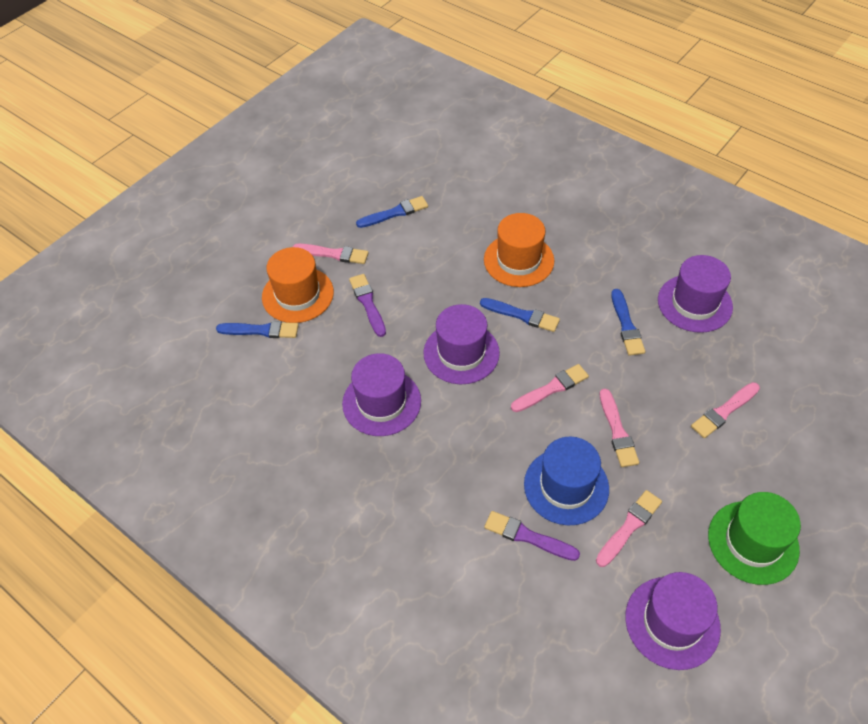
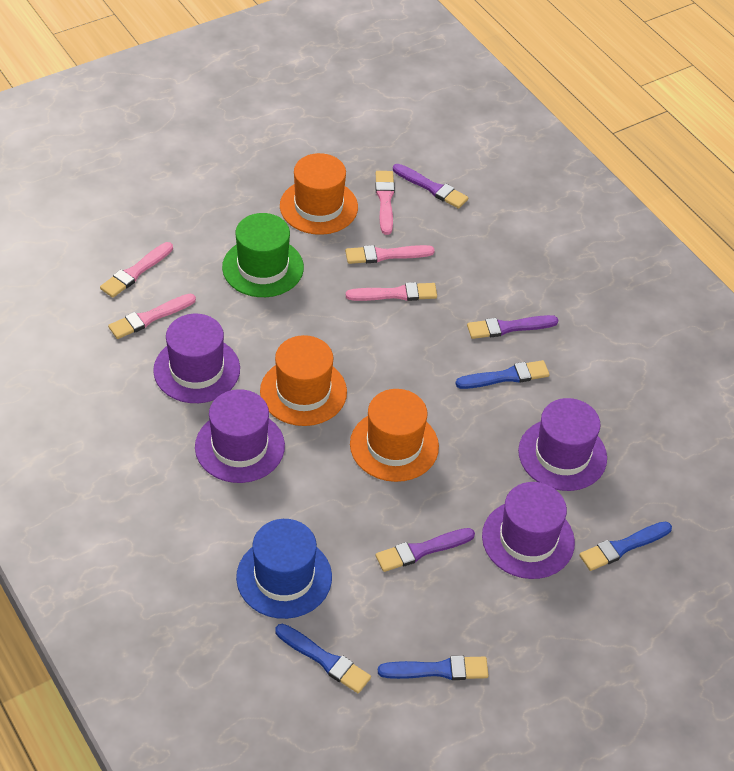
orange hat: 2 -> 3
purple brush: 2 -> 3

